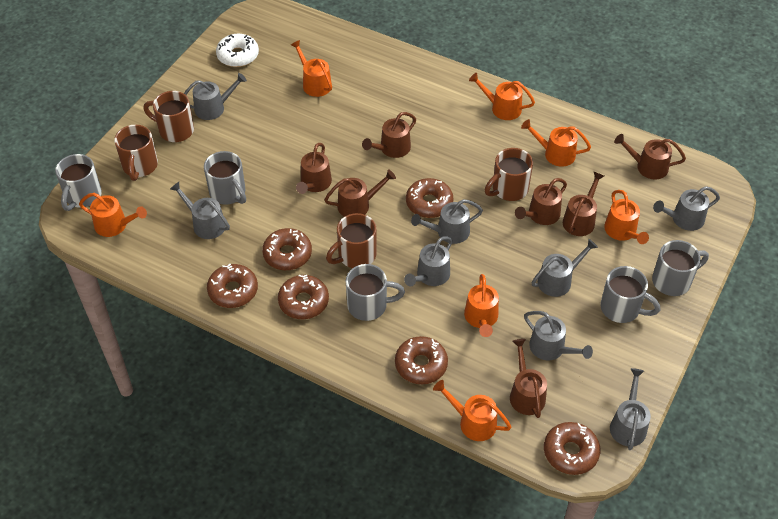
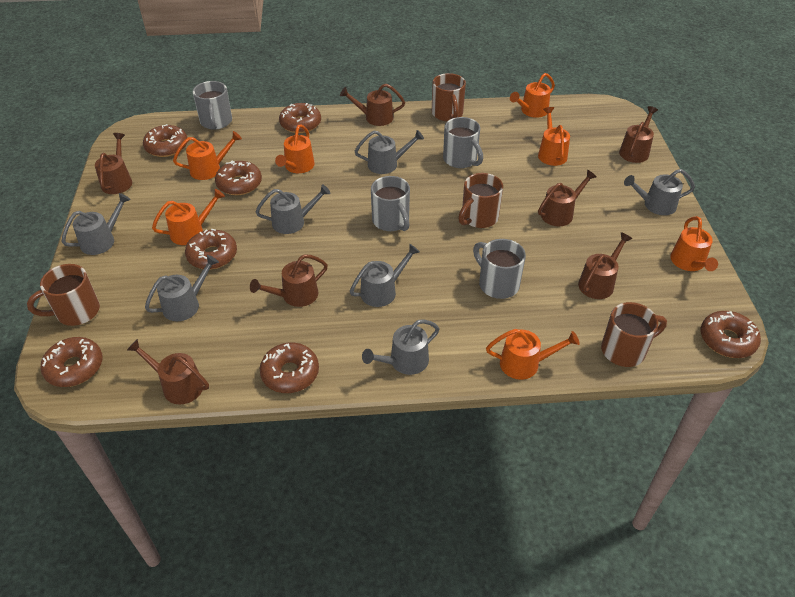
brown donut: 6 -> 7
grey mug: 5 -> 4
grey watering can: 8 -> 7
white donut: 1 -> 0

